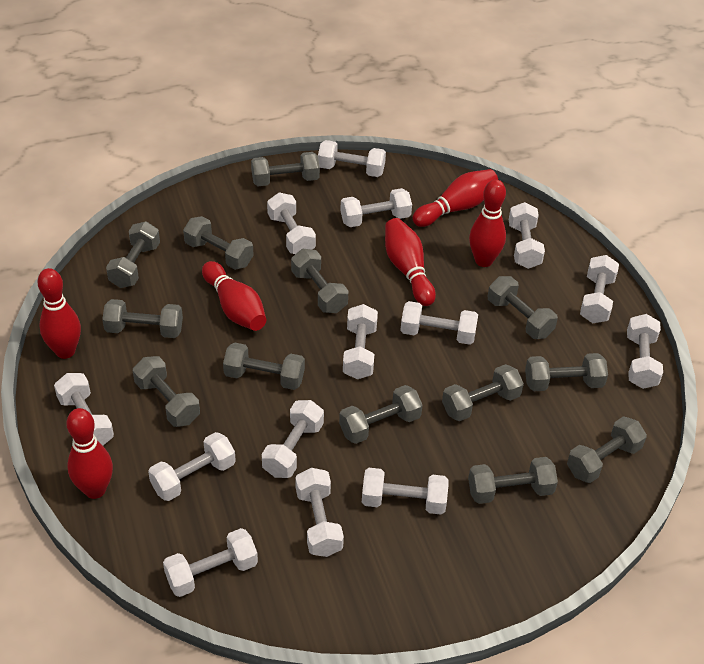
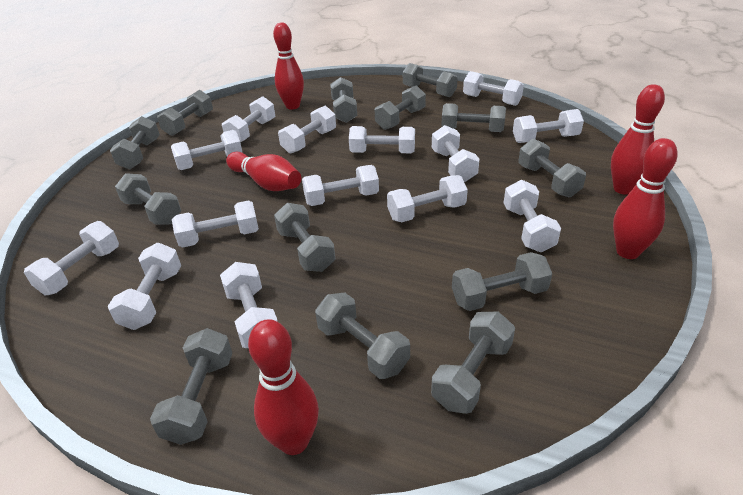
red bowling pin: 6 -> 5

